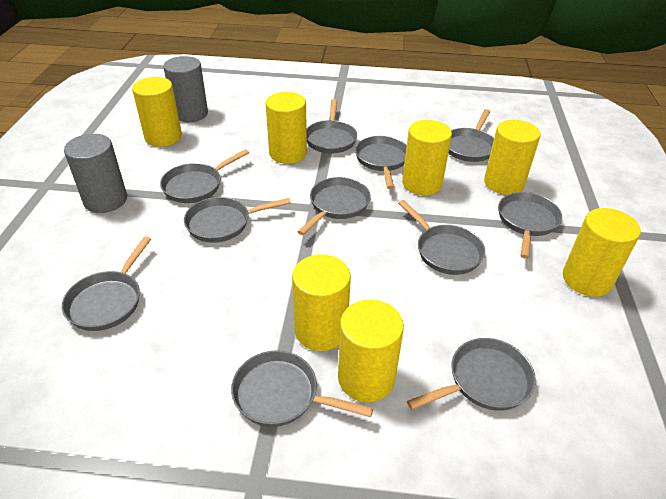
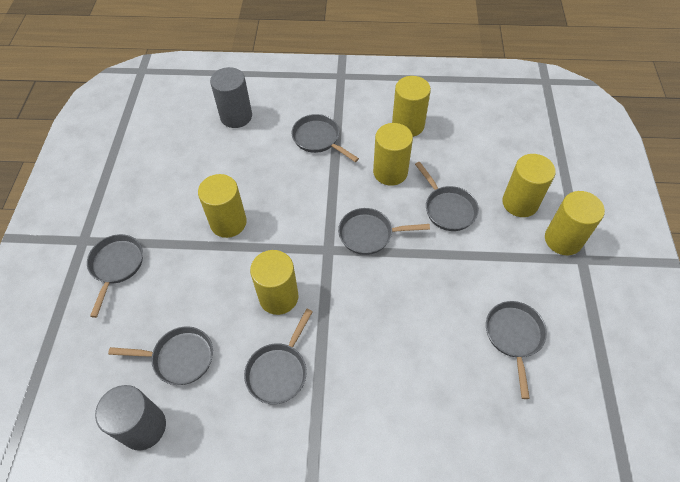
grey pan: 11 -> 7
yellow cylinder: 7 -> 6

